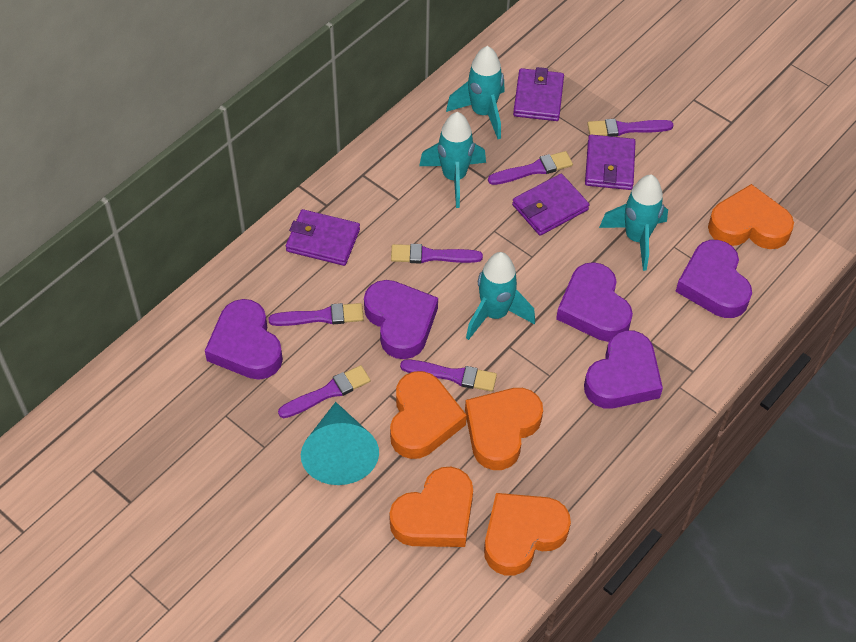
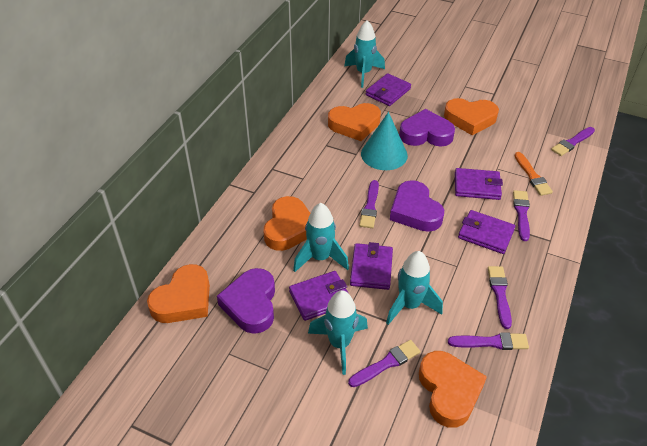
orange brush: 0 -> 1
purple heart: 5 -> 3
purple wallet: 4 -> 5

